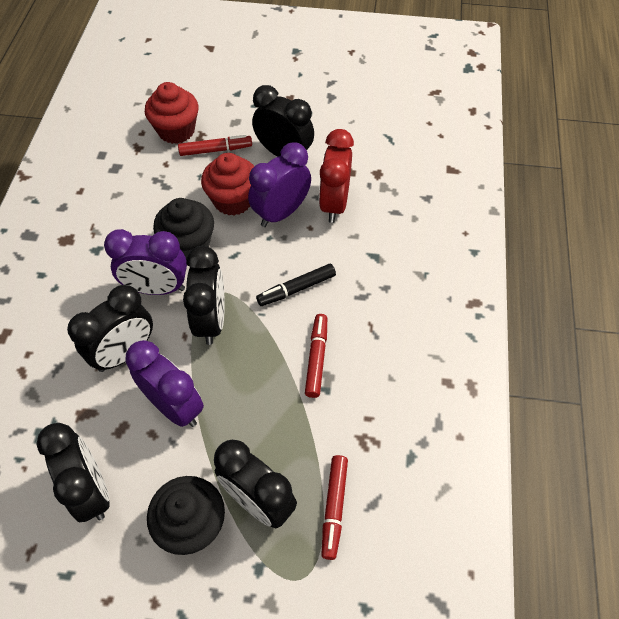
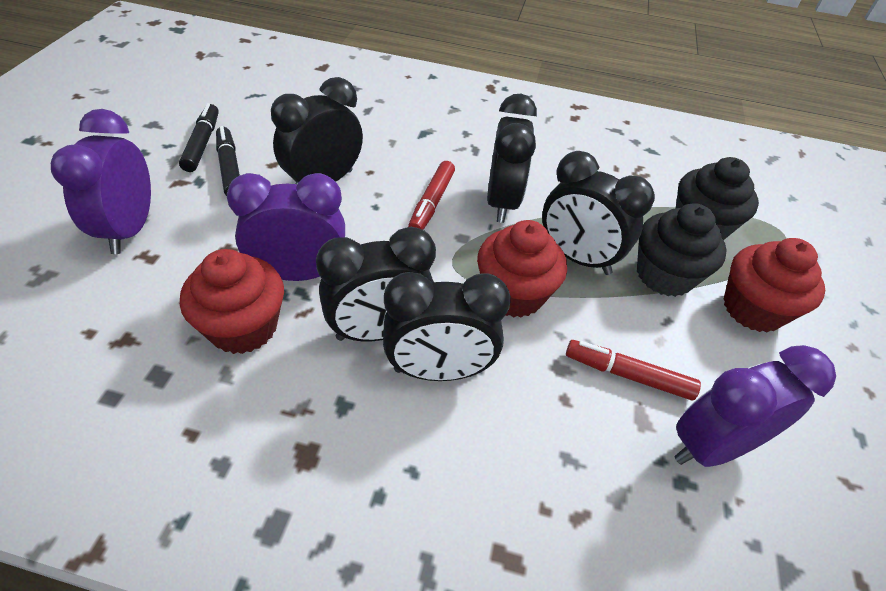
black marker: 1 -> 2
red clock: 1 -> 0
red cupcake: 2 -> 3
red marker: 3 -> 2

